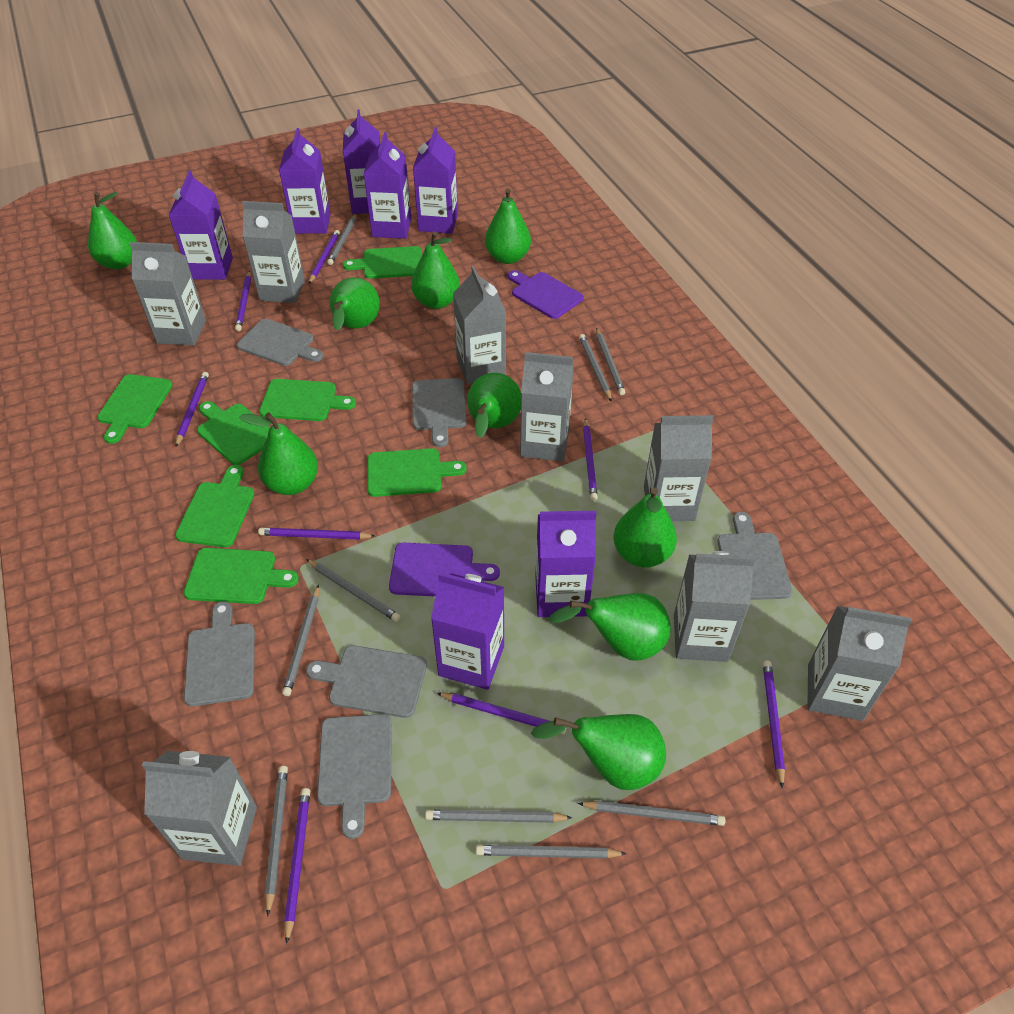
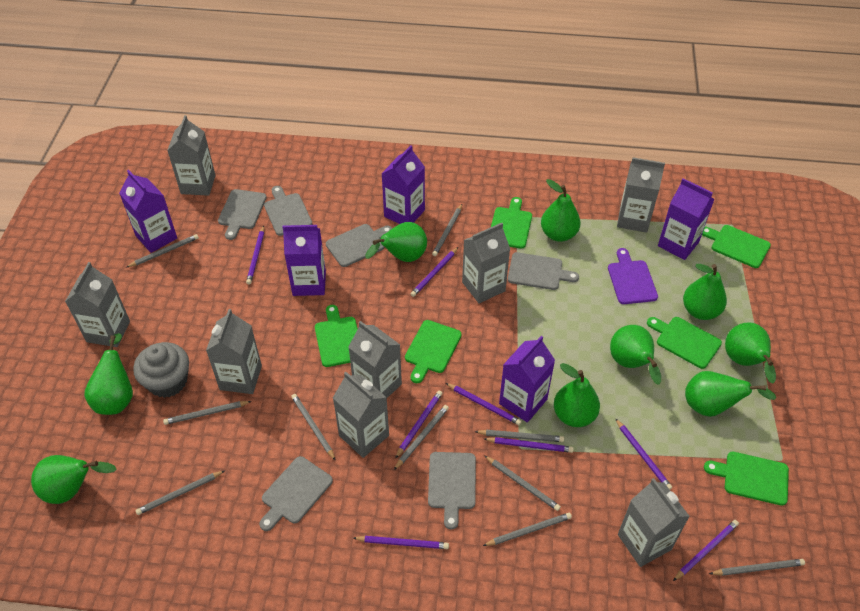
green cutting board: 7 -> 6
grey cupcake: 0 -> 1
grey pencil: 9 -> 10
purple carton: 7 -> 5
purple cutting board: 2 -> 1

